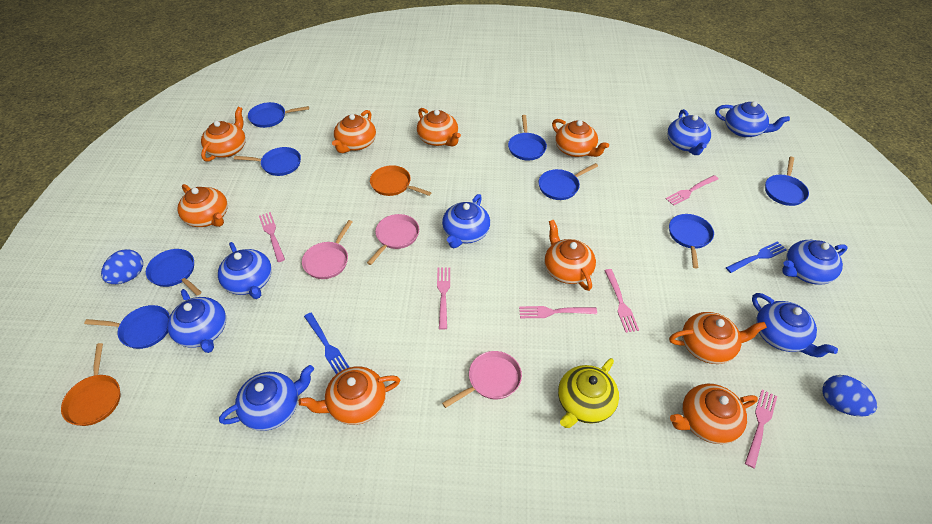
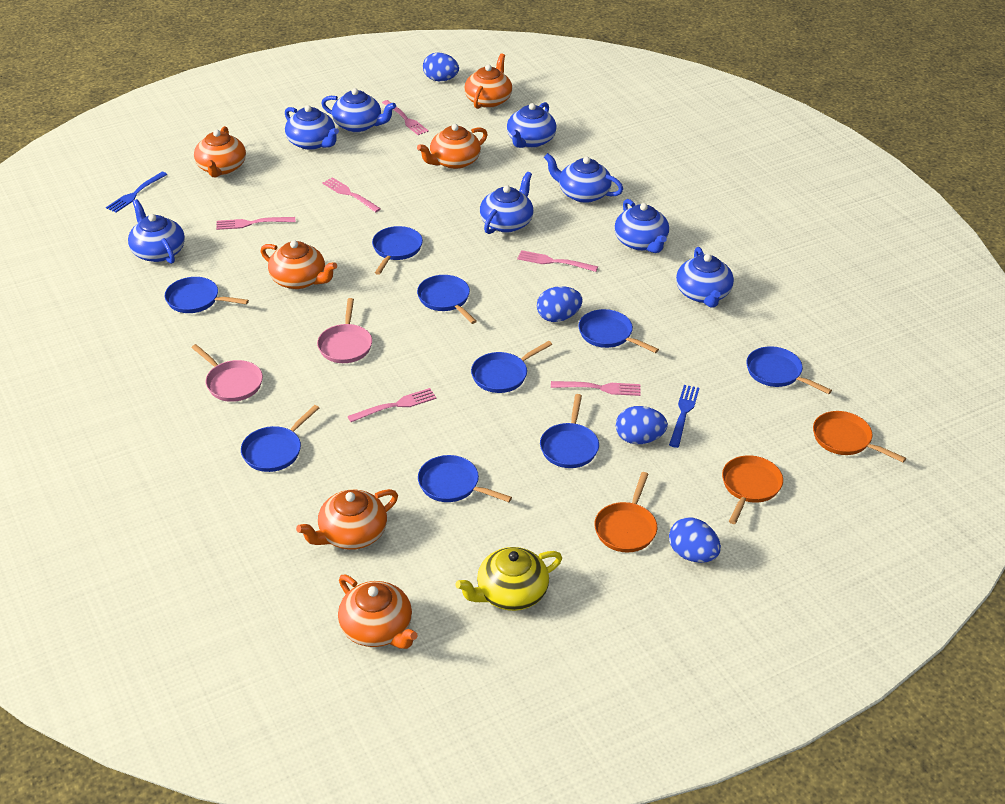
blue egg: 2 -> 4
blue pan: 8 -> 9
orange pan: 2 -> 3
orange teapot: 9 -> 6
pink pan: 3 -> 2

